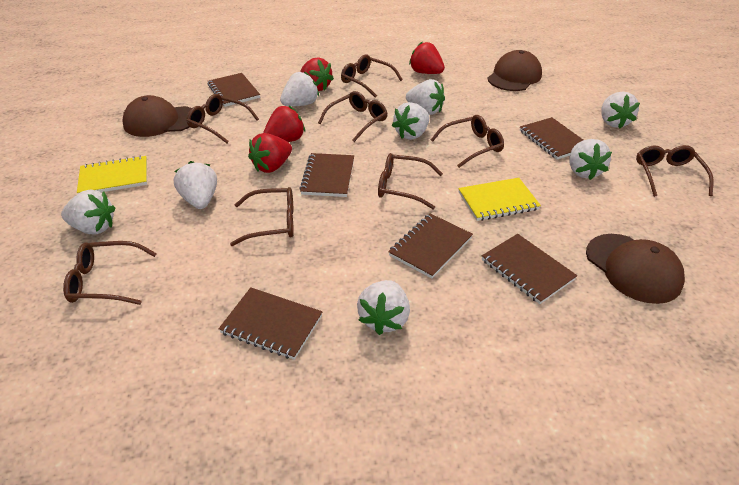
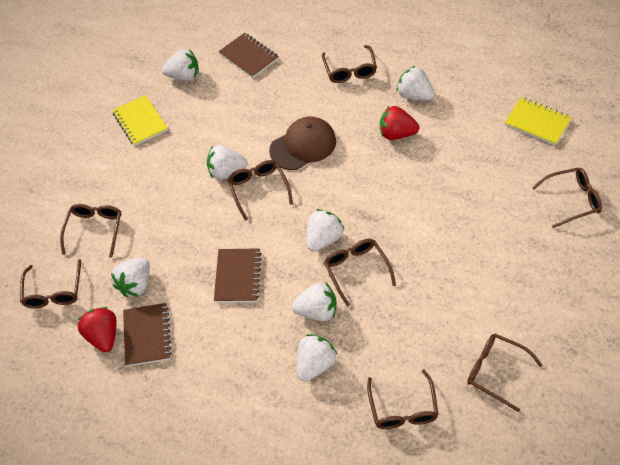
brown cap: 3 -> 1
brown notebook: 6 -> 3
red strawberry: 4 -> 2
white strawberry: 8 -> 7

